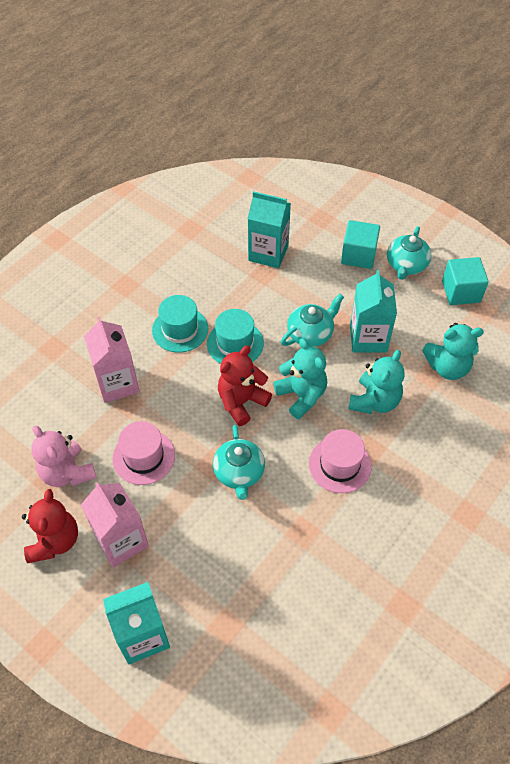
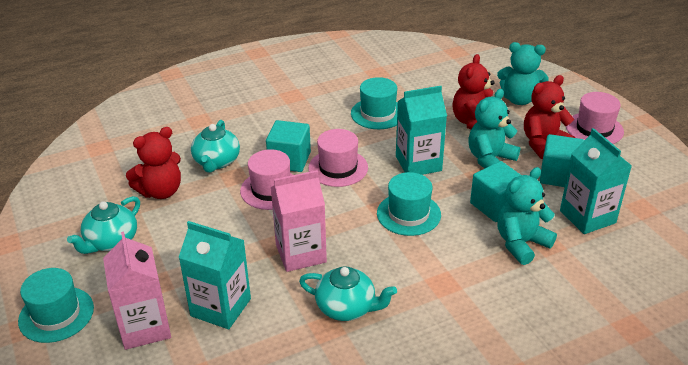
pink hat: 2 -> 3
pink teddy bear: 1 -> 0
red teddy bear: 2 -> 3
turquoise cube: 2 -> 3
turquoise hat: 2 -> 3

